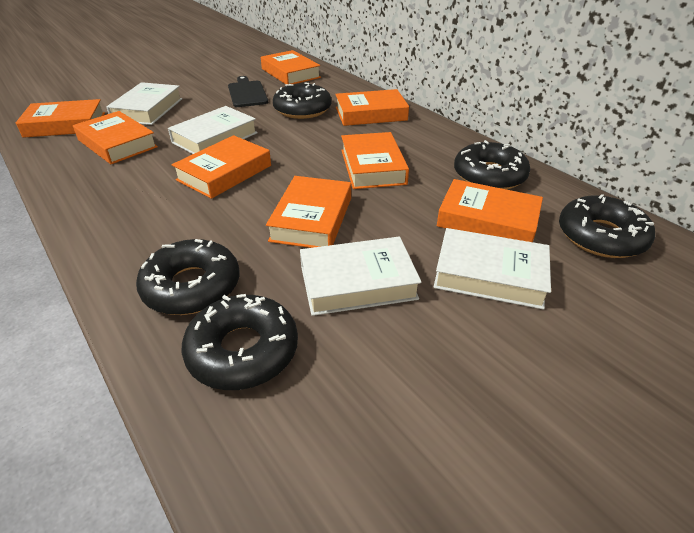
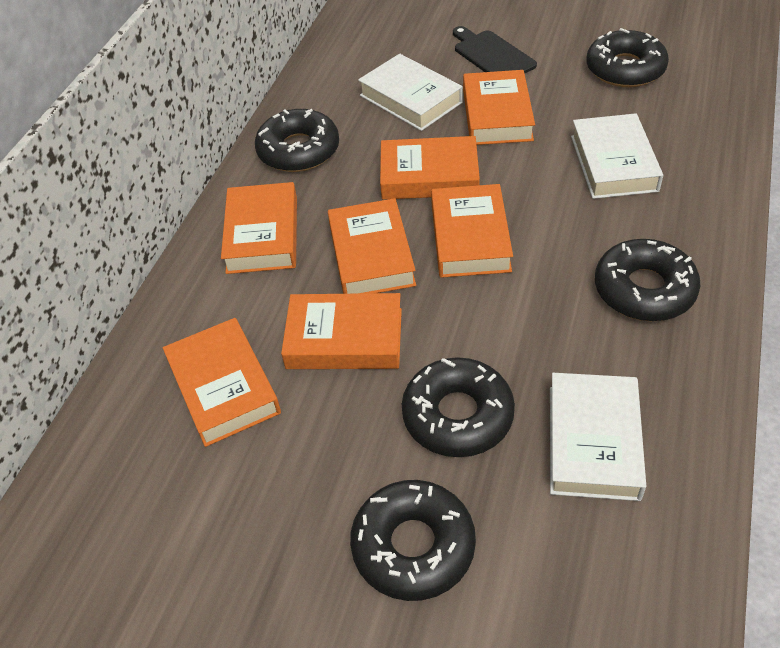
orange book: 8 -> 7
white book: 4 -> 3

